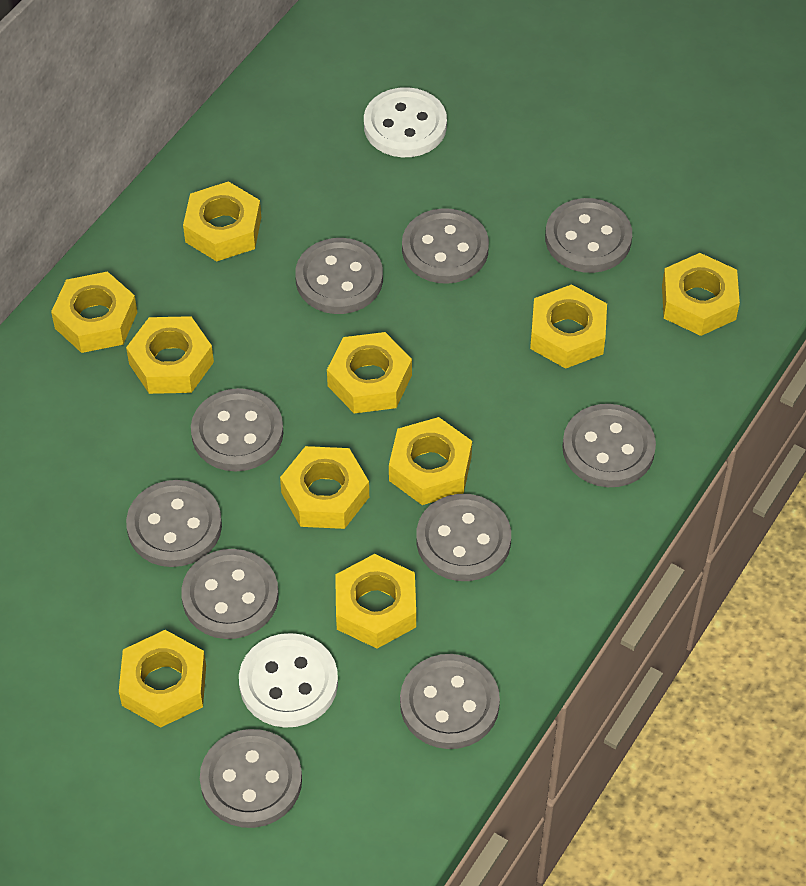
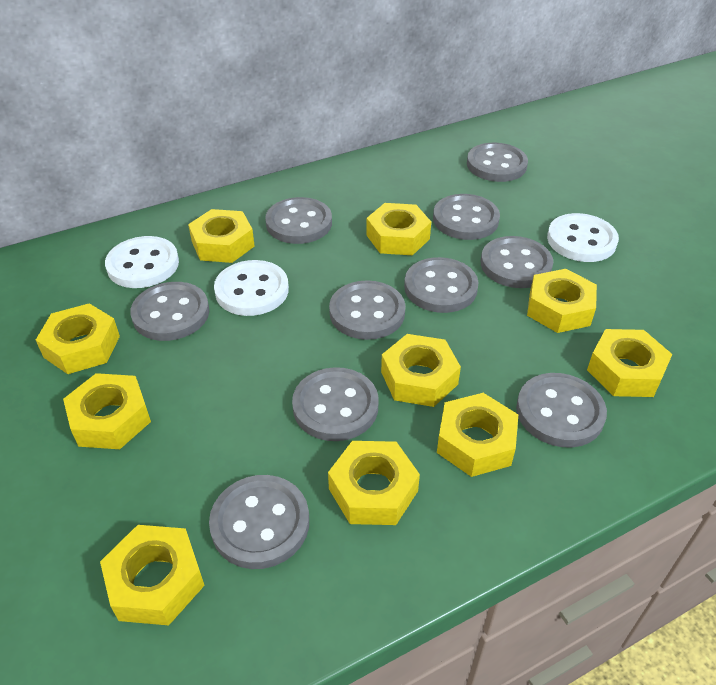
white button: 2 -> 3

